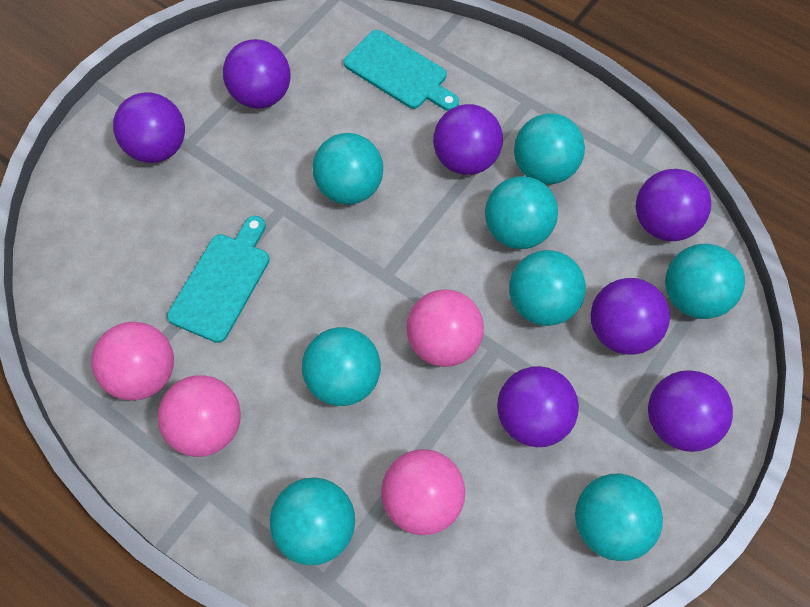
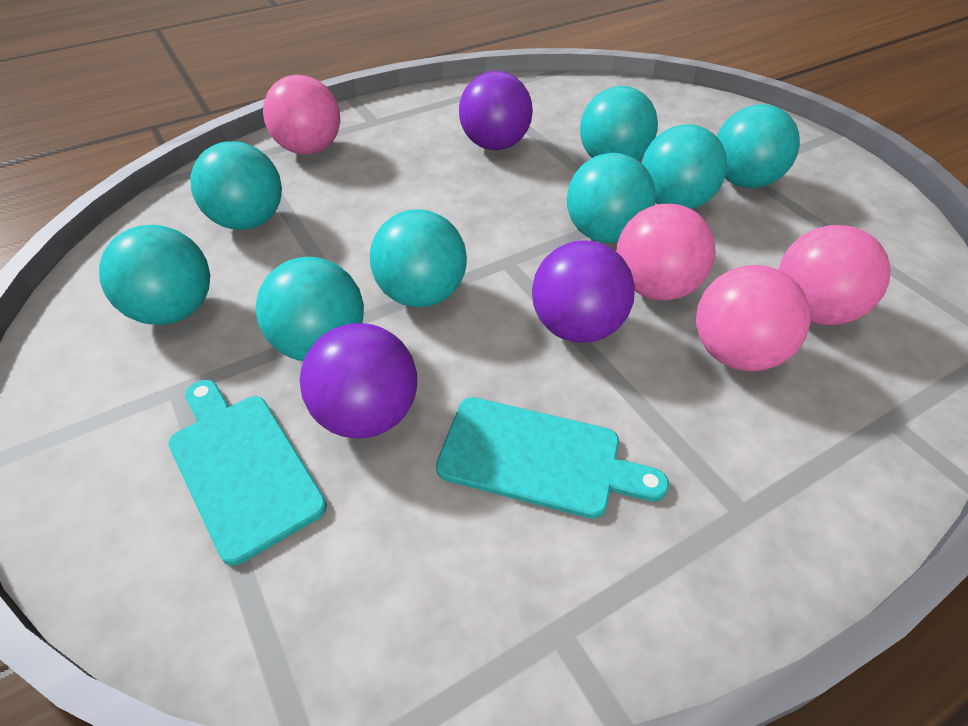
purple ball: 7 -> 3

